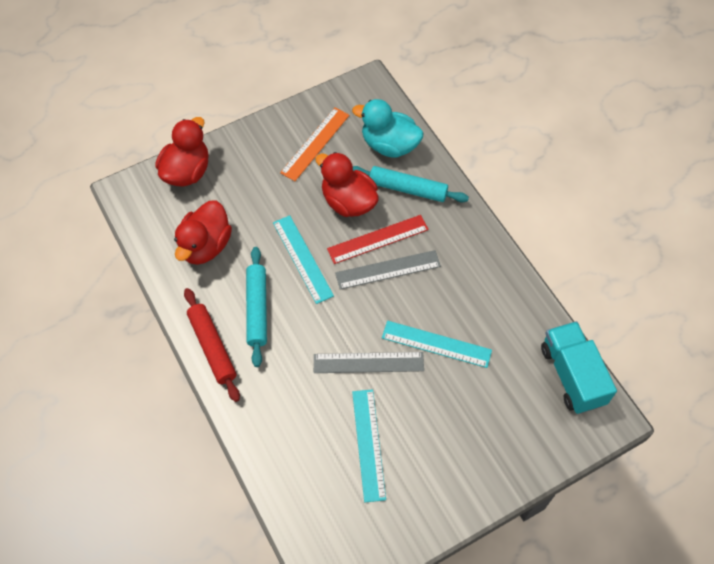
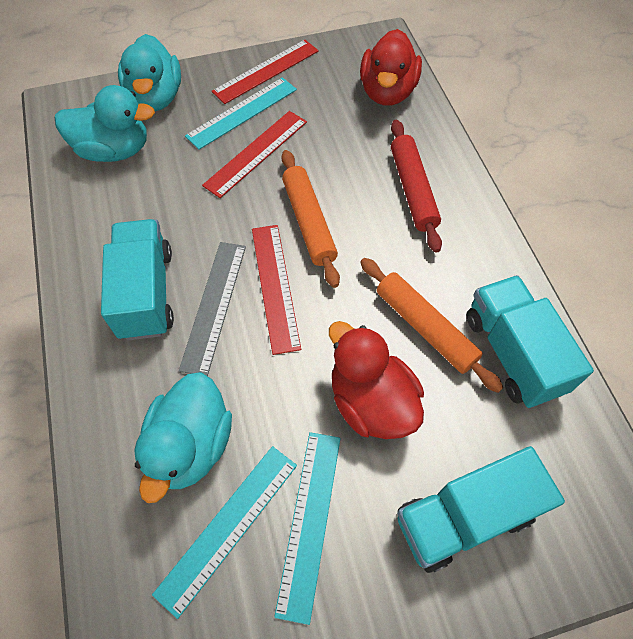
grey ruler: 2 -> 1
orange rolling pin: 0 -> 2
orange ruler: 1 -> 0
red duck: 3 -> 2
red ruler: 1 -> 3
turquoise duck: 1 -> 3
turquoise rolling pin: 2 -> 0
turquoise truck: 1 -> 3

